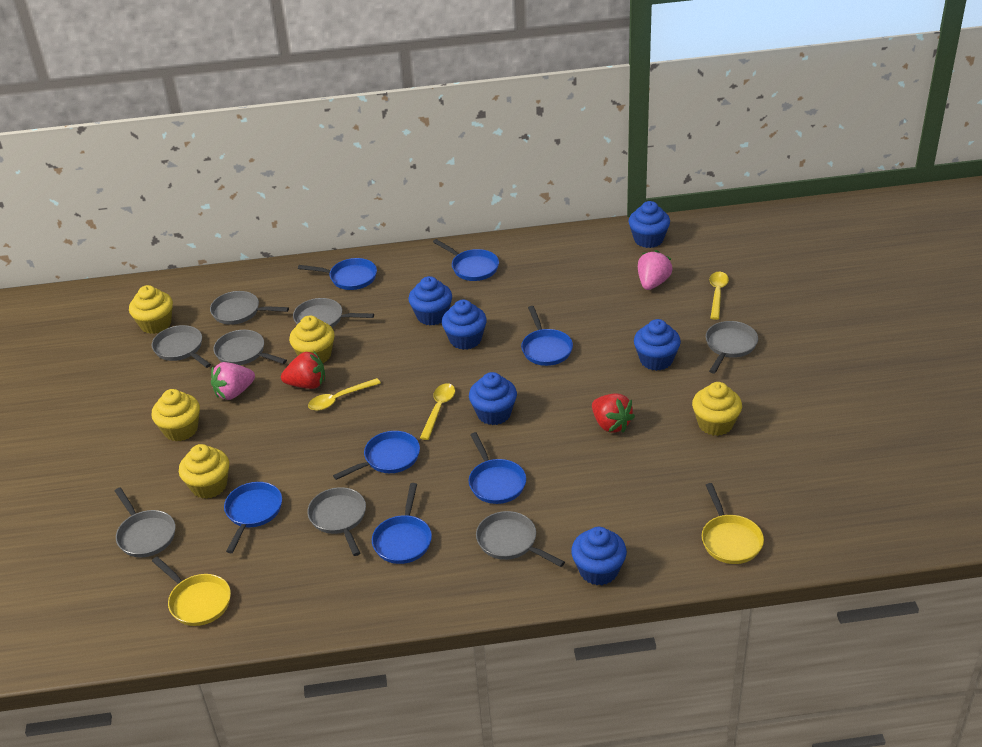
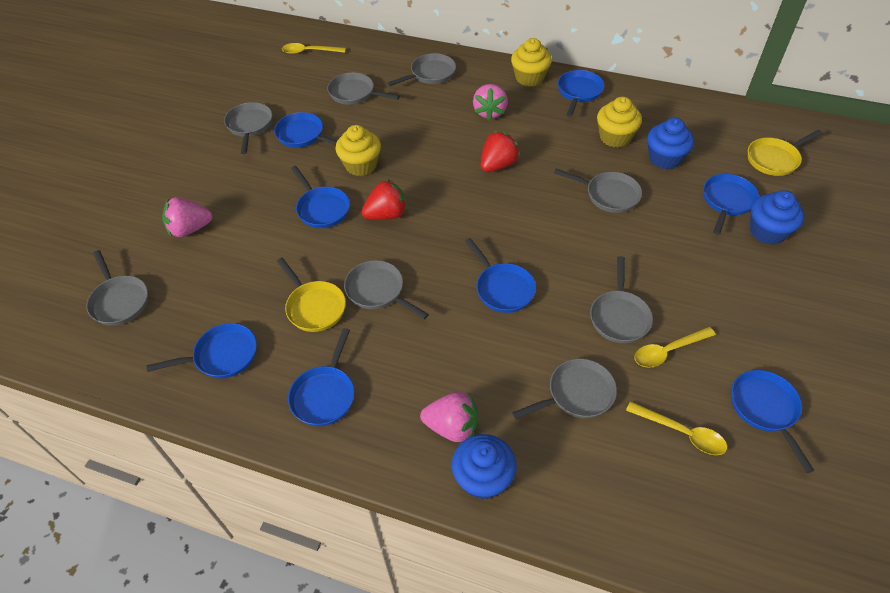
blue cupcake: 6 -> 3
blue pan: 7 -> 8
pink strawberry: 2 -> 3
yellow cupcake: 5 -> 3

